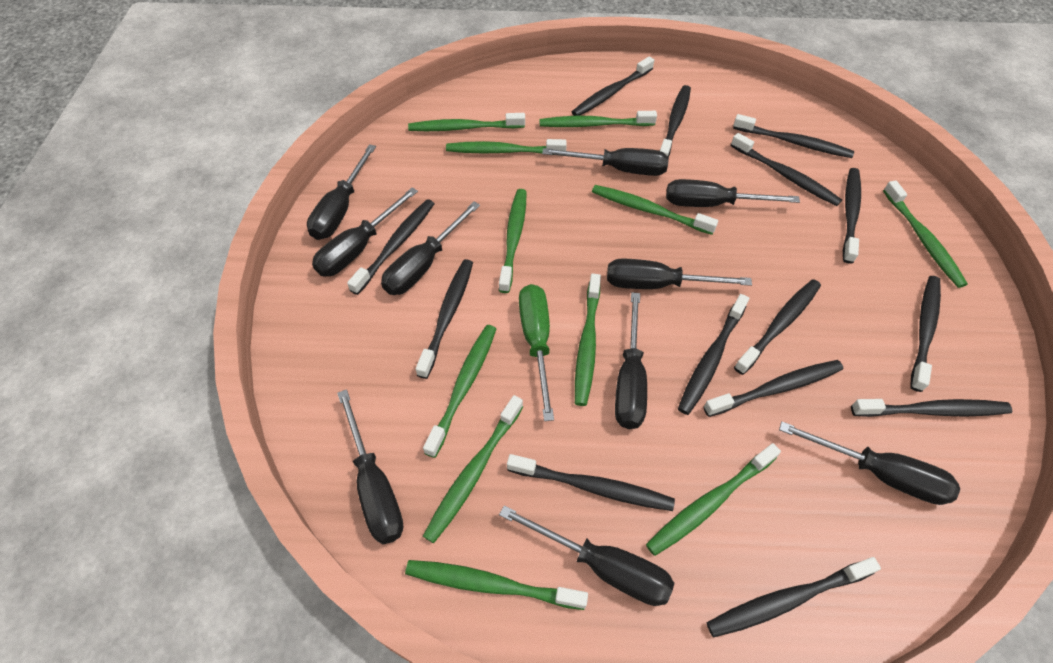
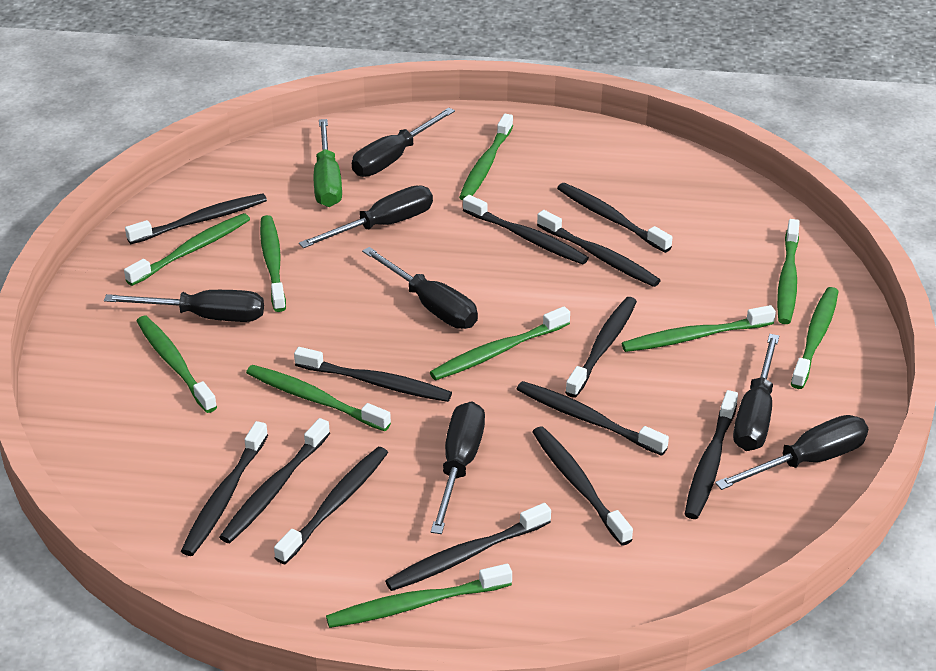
black screwdriver: 10 -> 7
black toothbrush: 14 -> 13
green toothbrush: 11 -> 10

